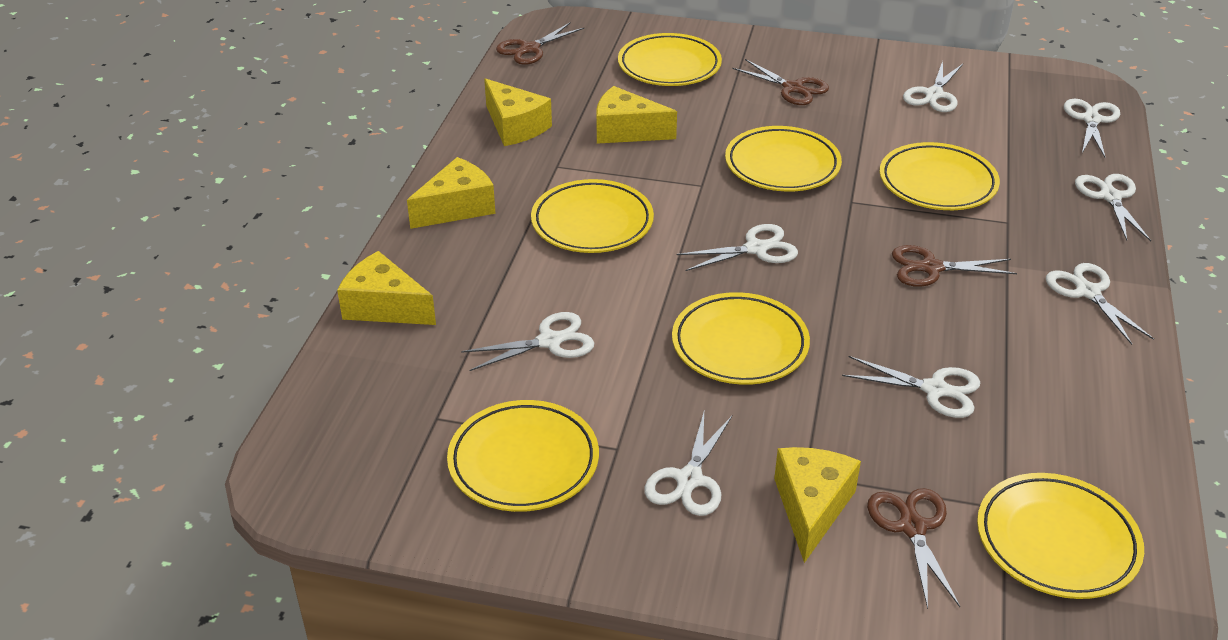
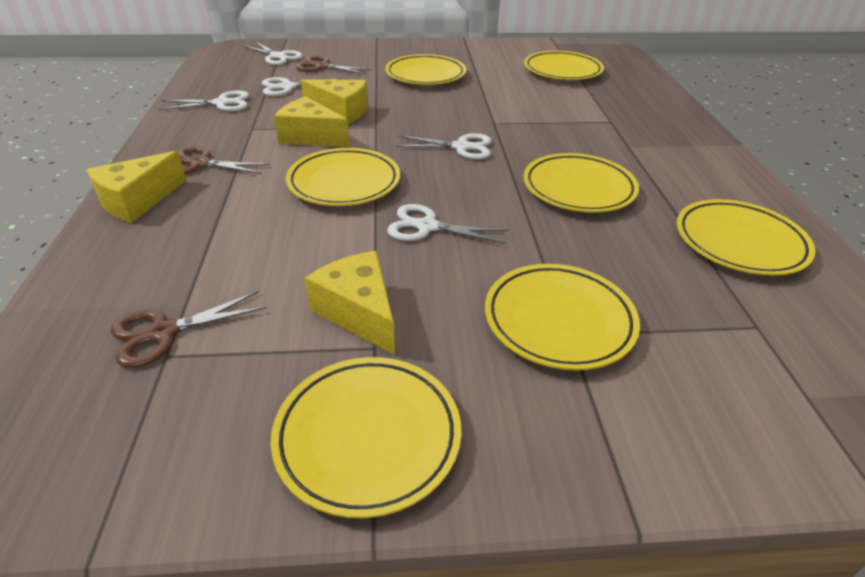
brown scissors: 4 -> 3
white scissors: 8 -> 5
yellow cheese: 5 -> 4

